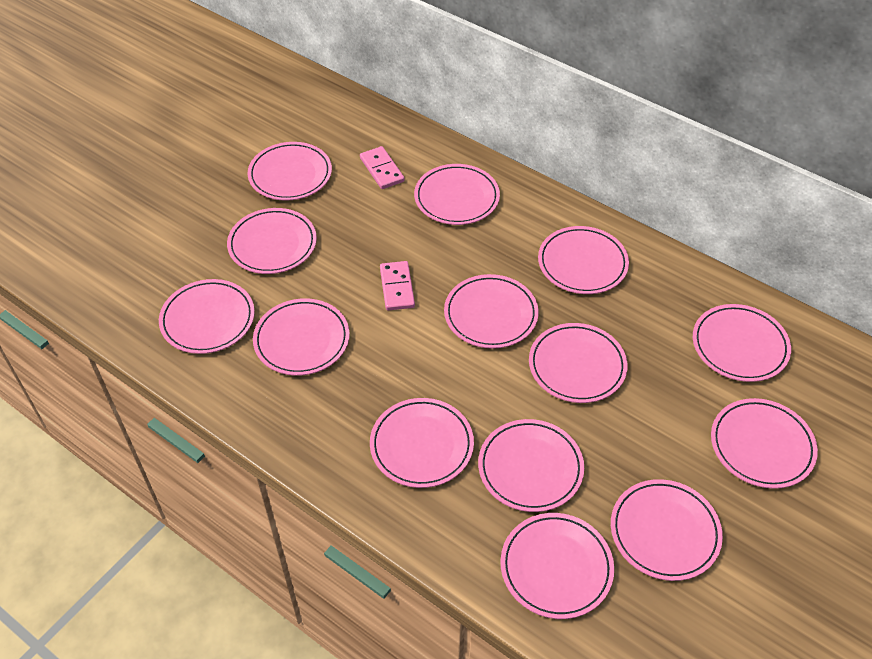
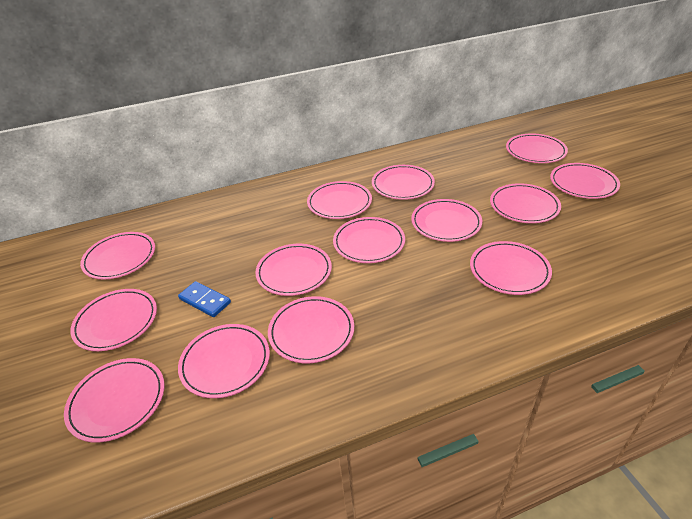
blue domino: 0 -> 1
pink domino: 2 -> 0

